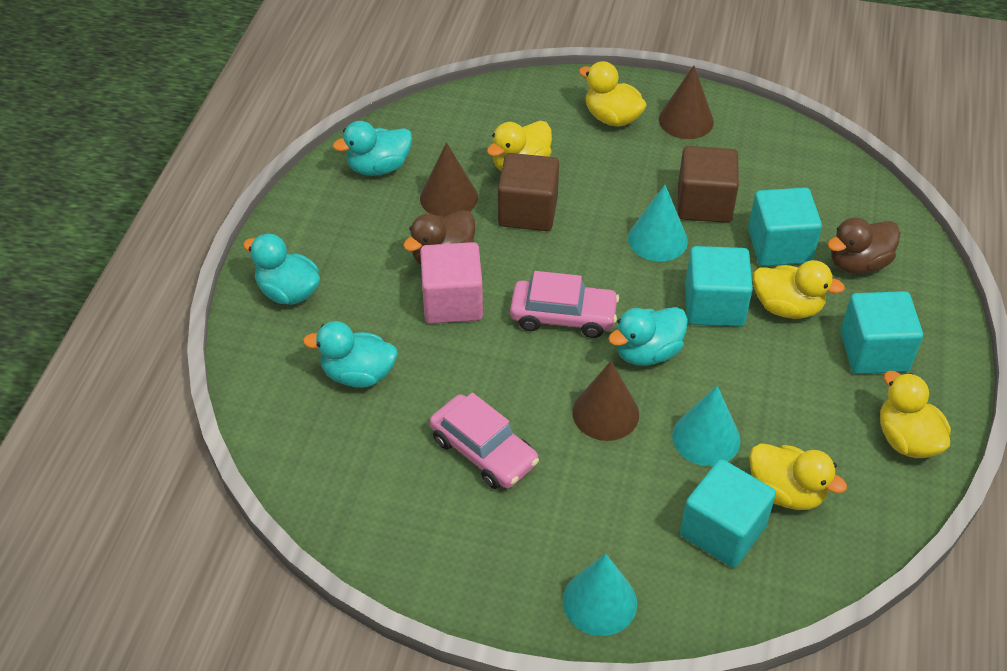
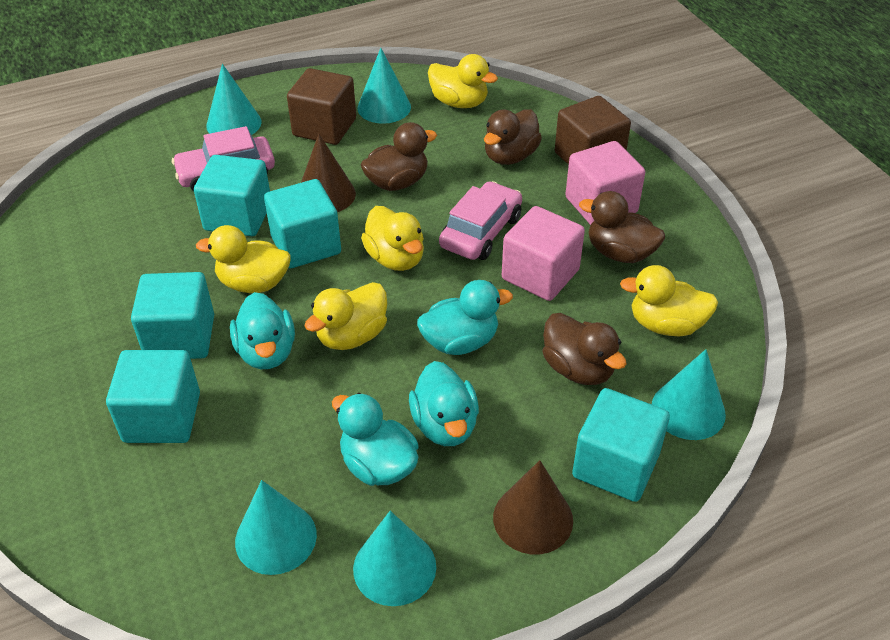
brown cone: 3 -> 2
brown duck: 2 -> 4
pink cube: 1 -> 2
turquoise cone: 3 -> 5
turquoise cube: 4 -> 5

